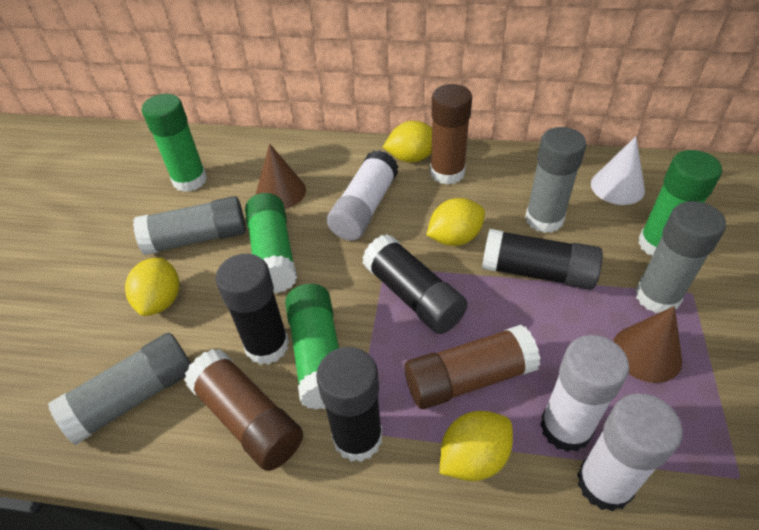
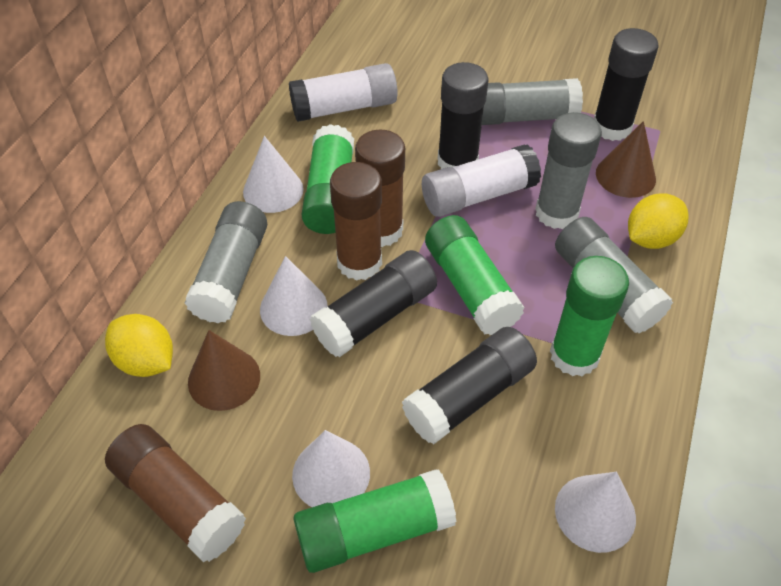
white cone: 1 -> 4
white glue stick: 3 -> 2
yellow lemon: 4 -> 2

